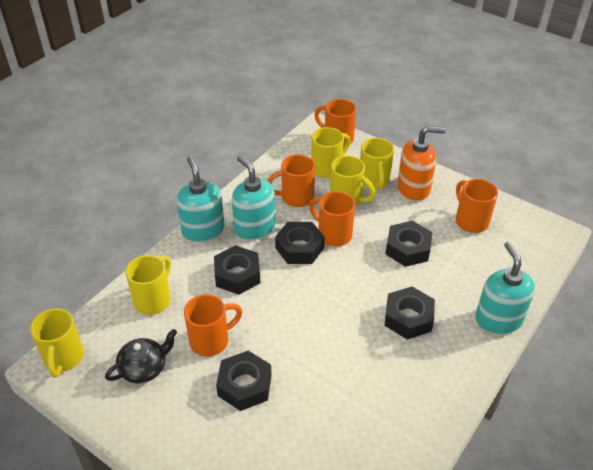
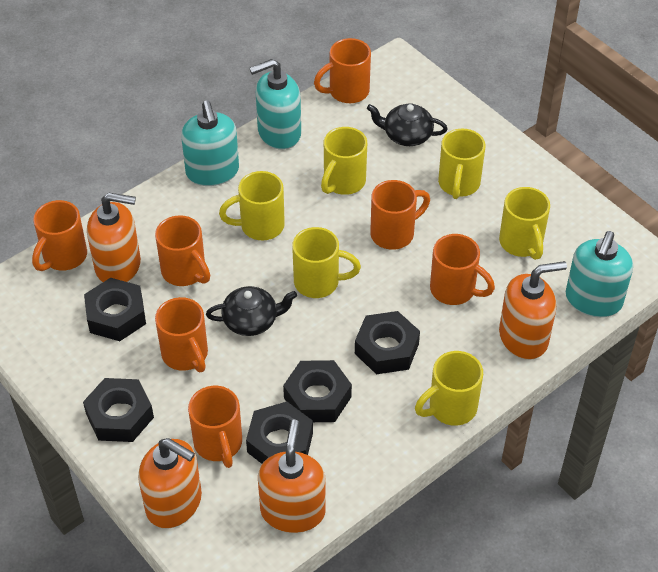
black teapot: 1 -> 2
orange mug: 5 -> 7
orange soap dispenser: 1 -> 4
yellow mug: 5 -> 6

